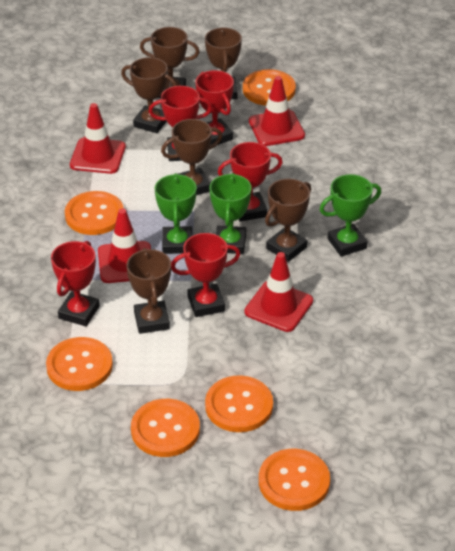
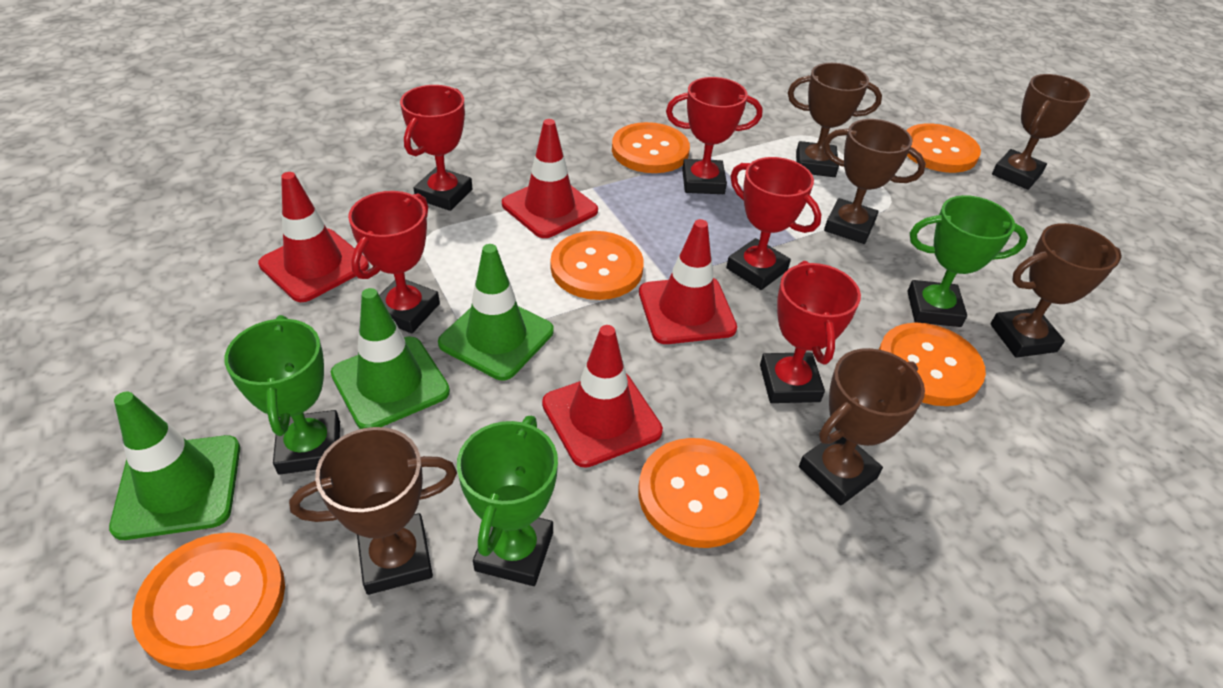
green traffic cone: 0 -> 3

